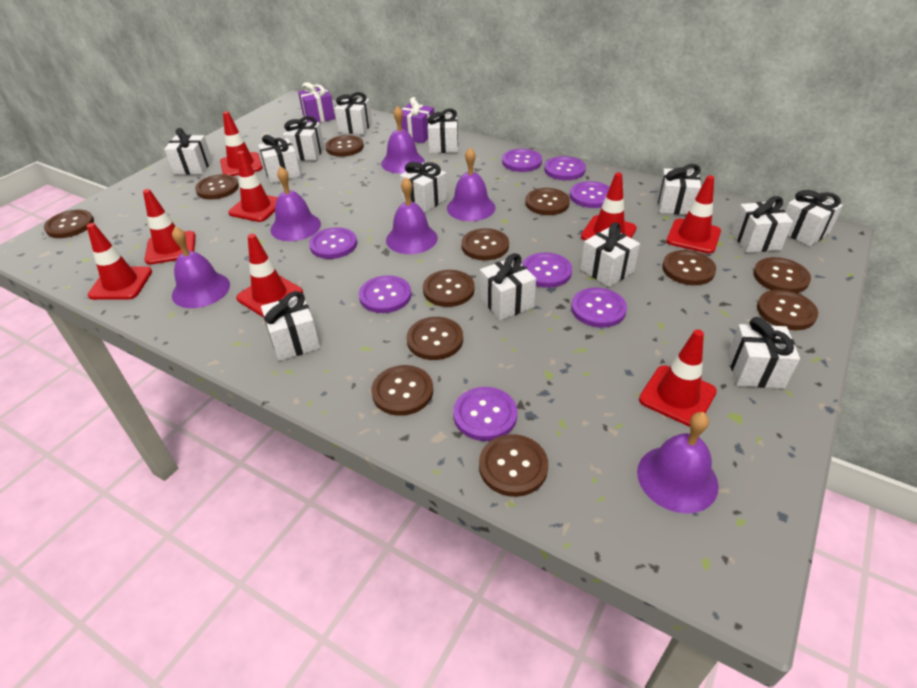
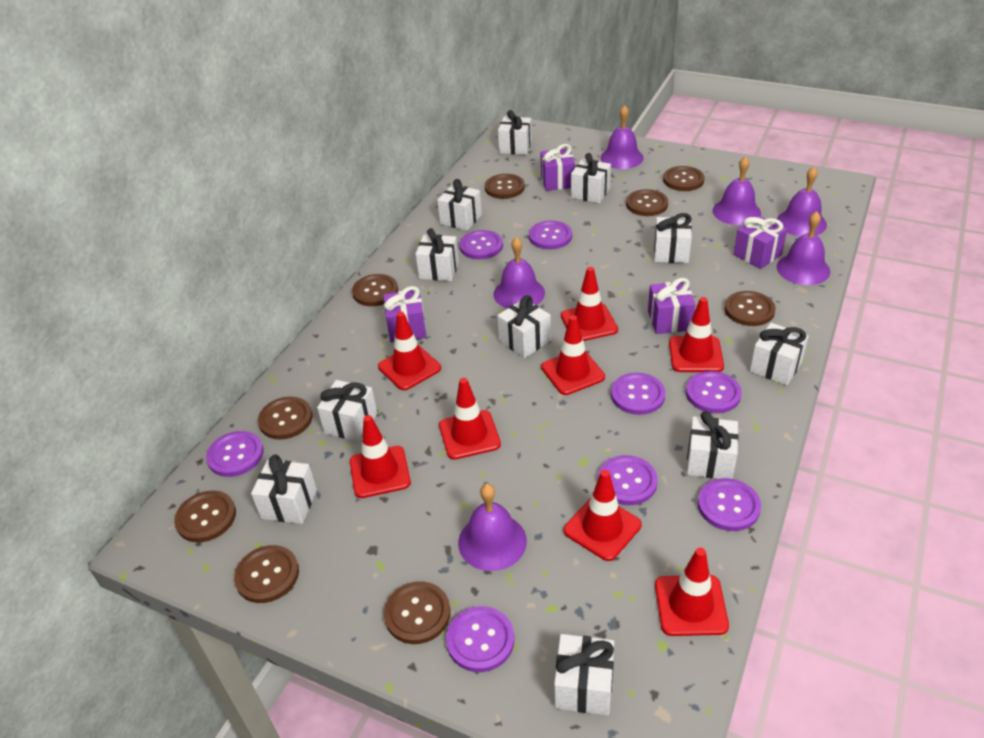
brown button: 12 -> 9
purple gift: 2 -> 4
white gift: 13 -> 11

